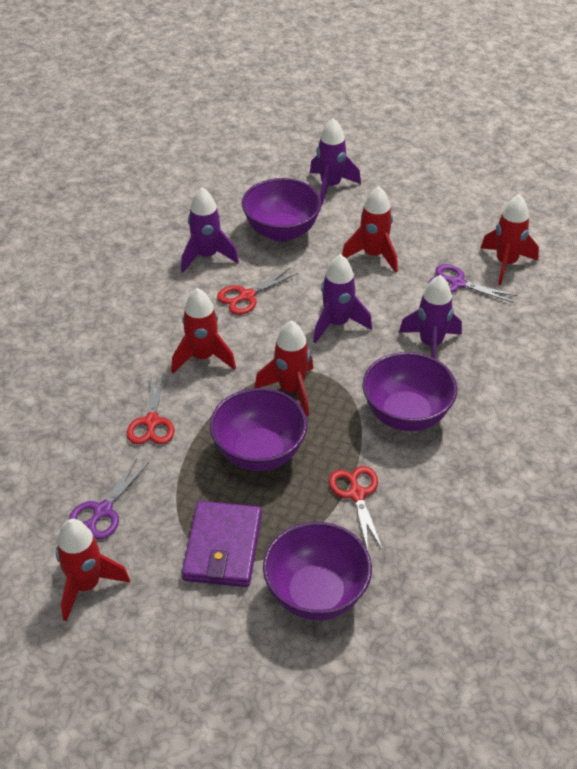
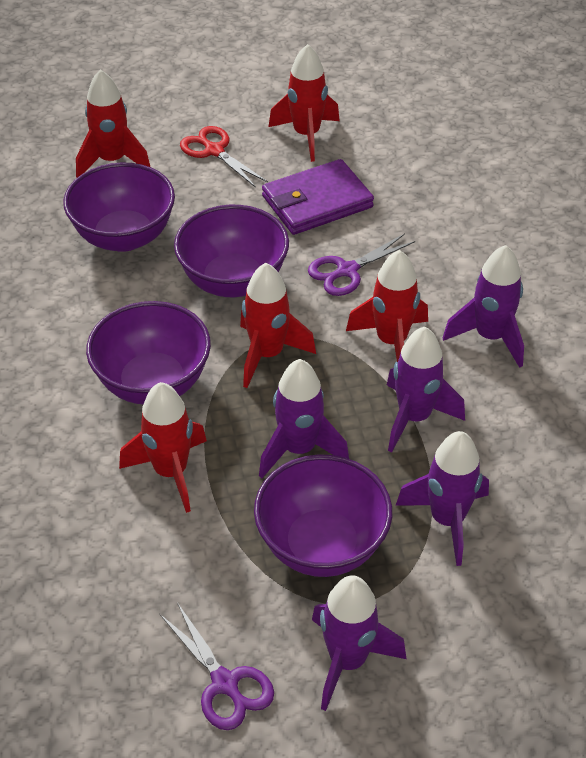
purple rocket: 4 -> 5
red scissors: 3 -> 1

